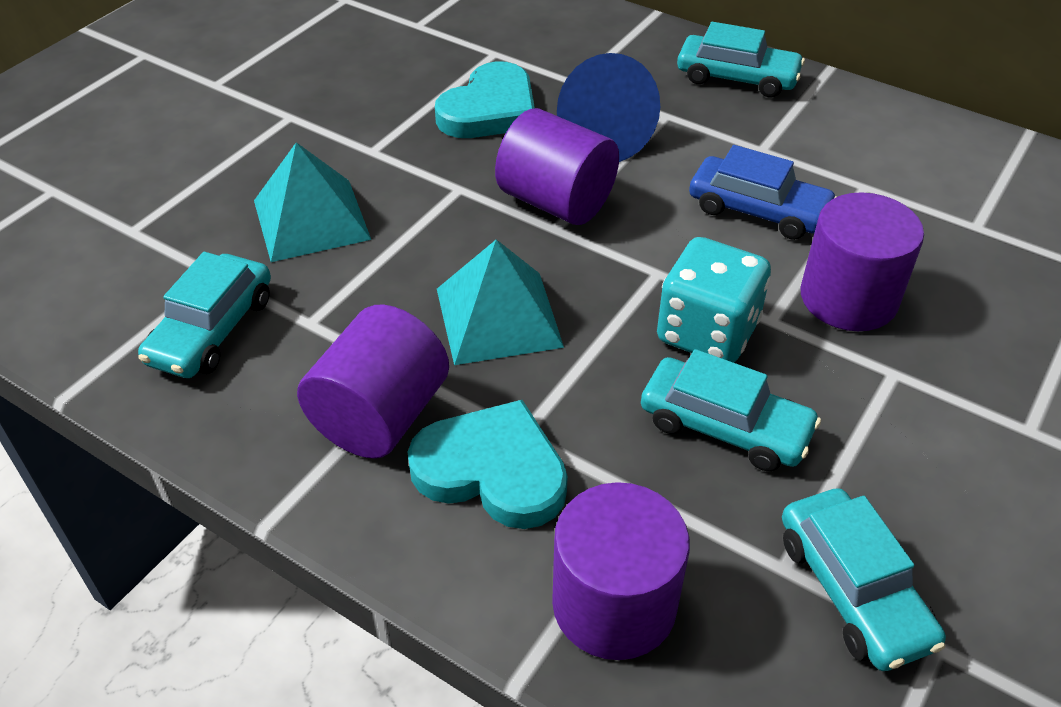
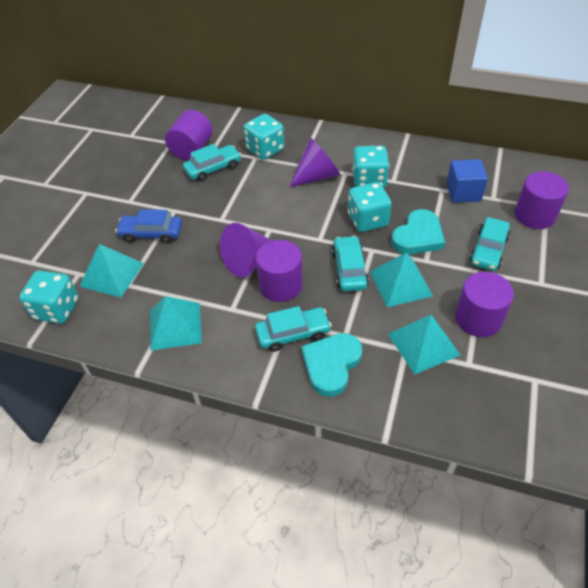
blue cone: 1 -> 0
blue cube: 0 -> 1
purple cone: 0 -> 2
turquoise dice: 1 -> 4
turquoise pyramid: 2 -> 4

